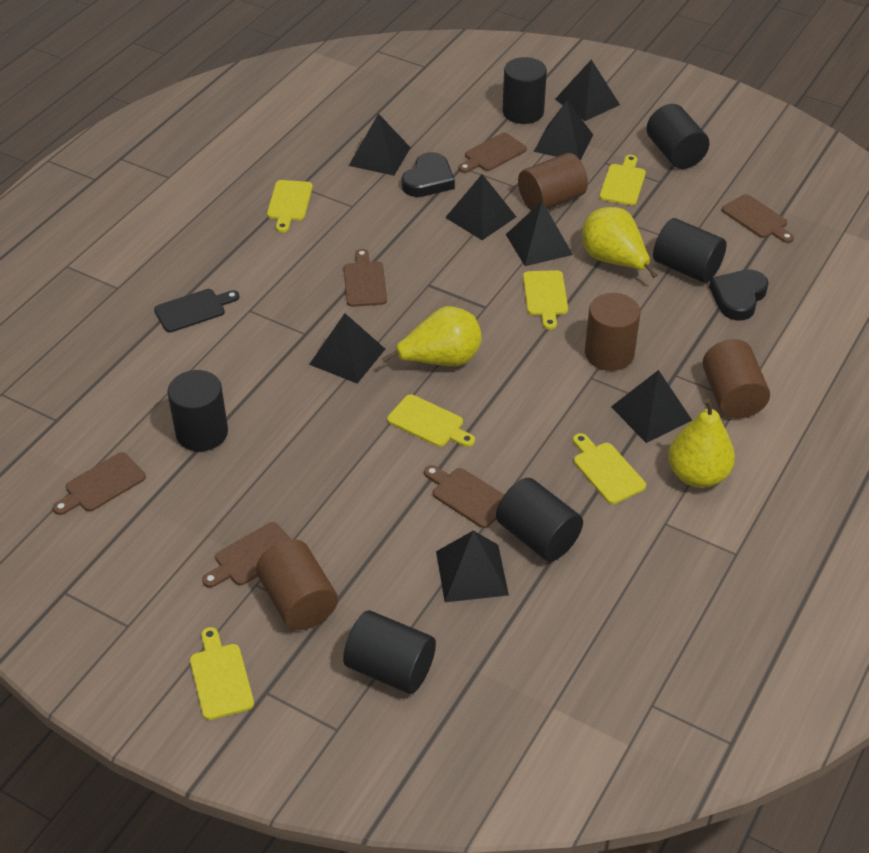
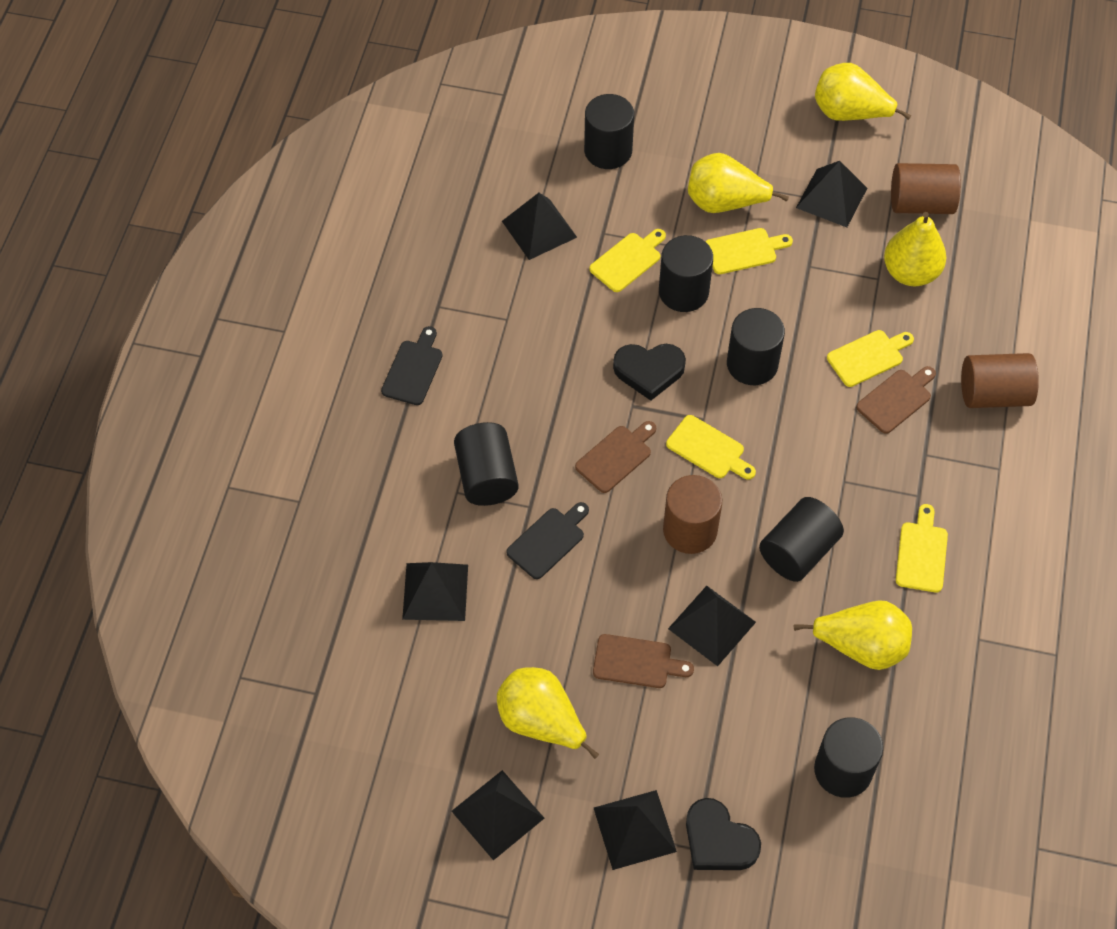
black cutting board: 1 -> 2
black pyramid: 8 -> 6
brown cutting board: 6 -> 3
brown cylinder: 4 -> 3
yellow cutting board: 6 -> 5
yellow pear: 3 -> 5

